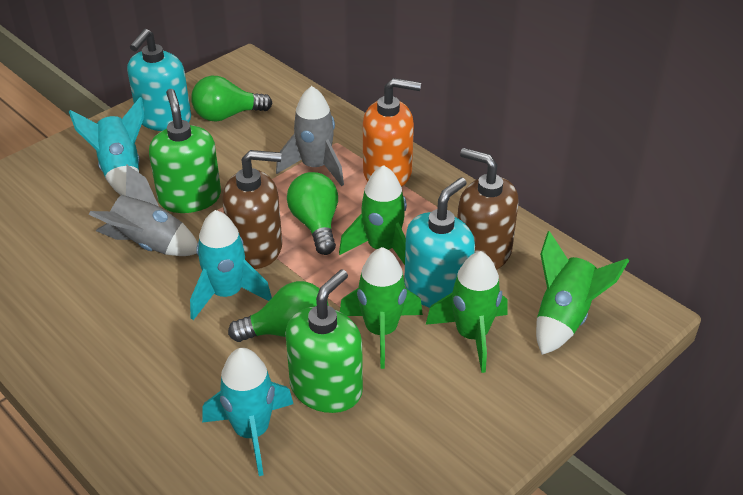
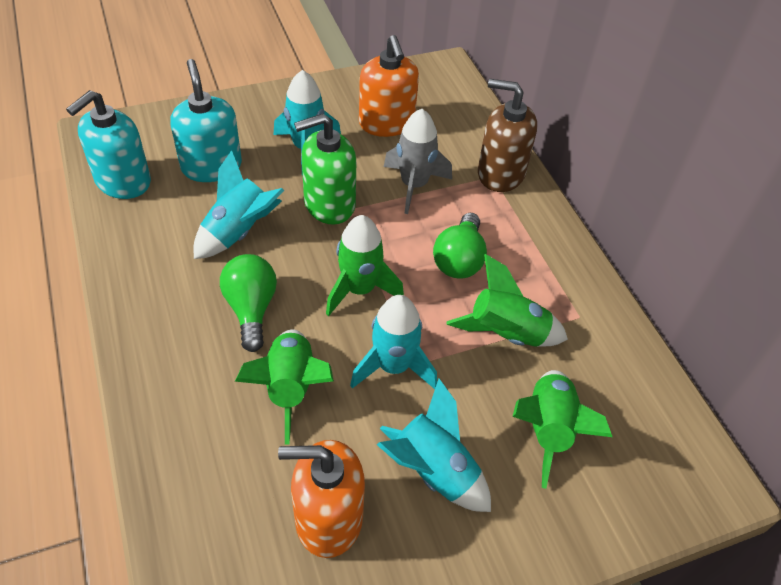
brown soap dispenser: 2 -> 1
green light bulb: 3 -> 2
green soap dispenser: 2 -> 1
grey rocket: 2 -> 1
orange soap dispenser: 1 -> 2
turquoise rocket: 3 -> 4

